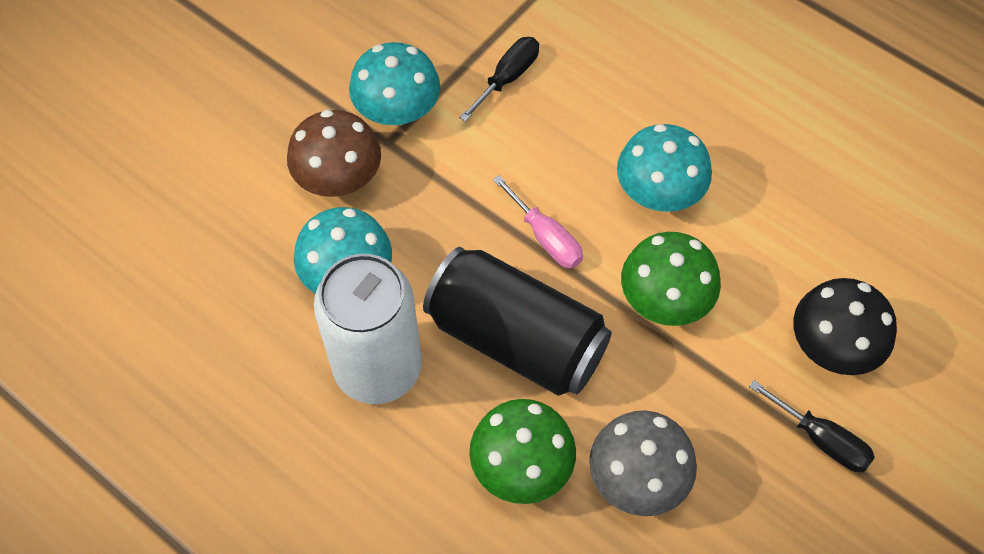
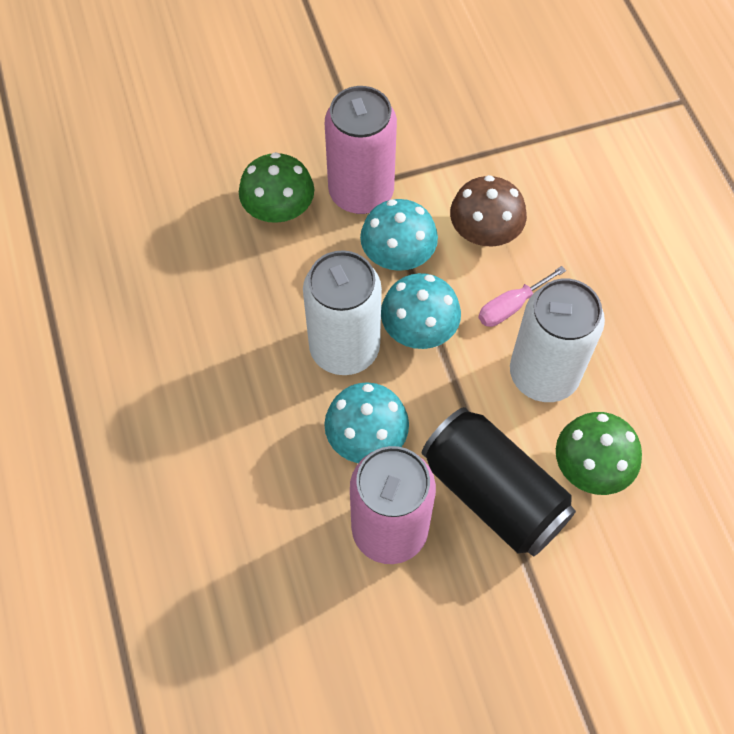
black mushroom: 1 -> 0
black screwdriver: 2 -> 0
grey mushroom: 1 -> 0
pink can: 0 -> 2
white can: 1 -> 2

